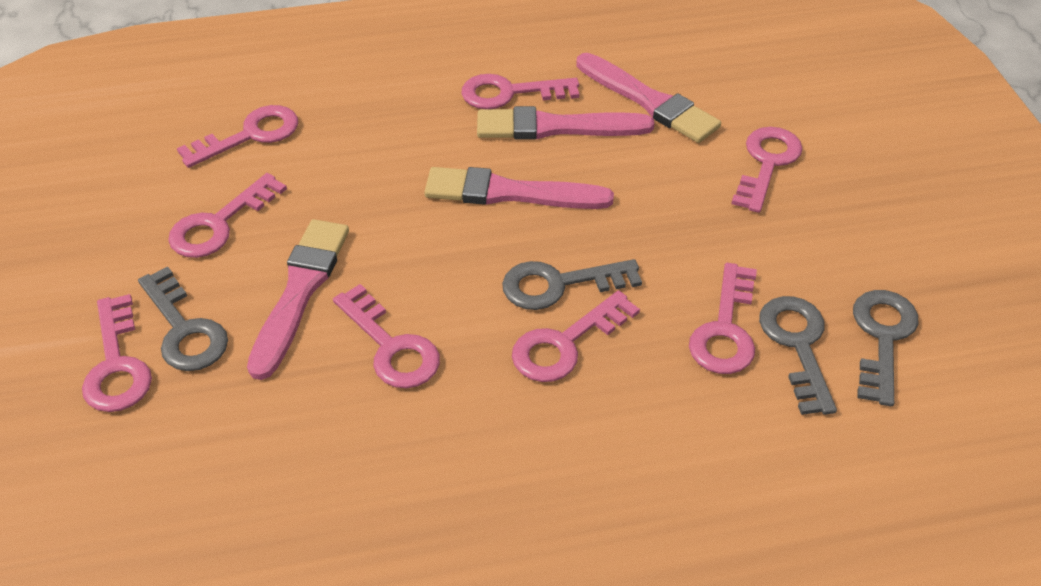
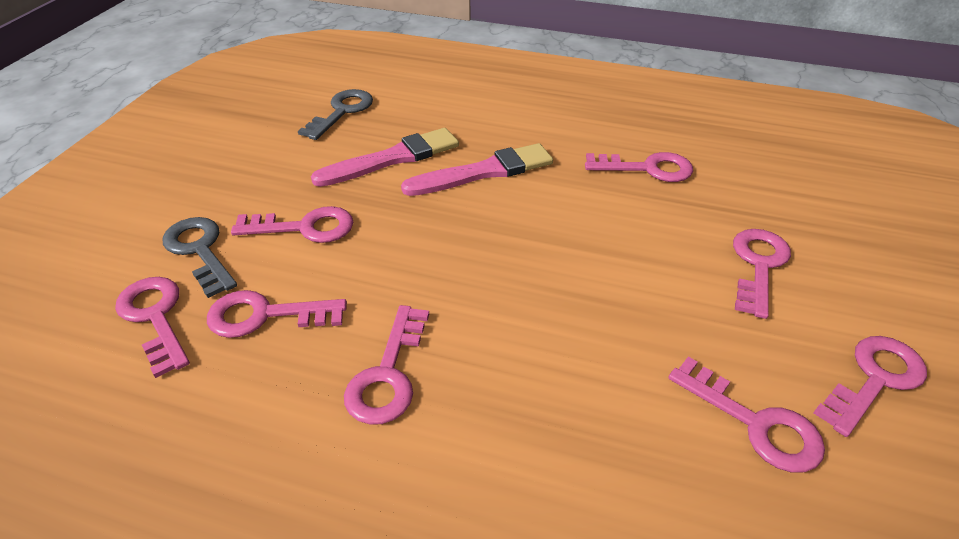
grey key: 4 -> 2
pink brush: 4 -> 2

